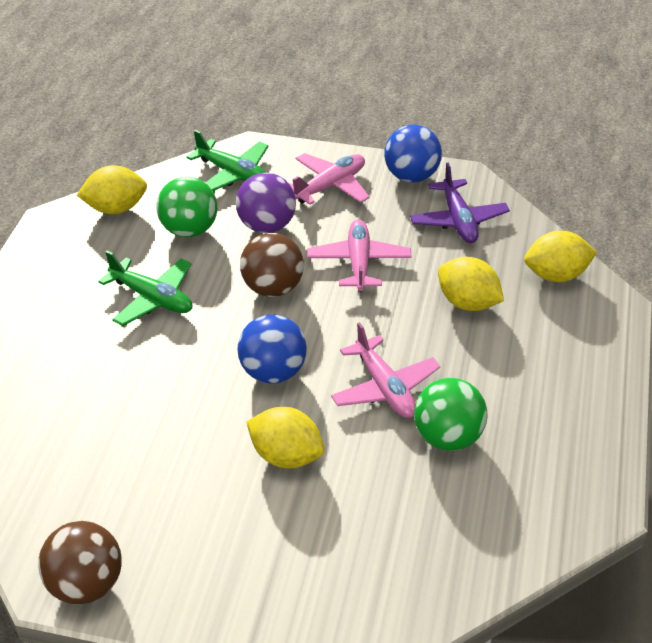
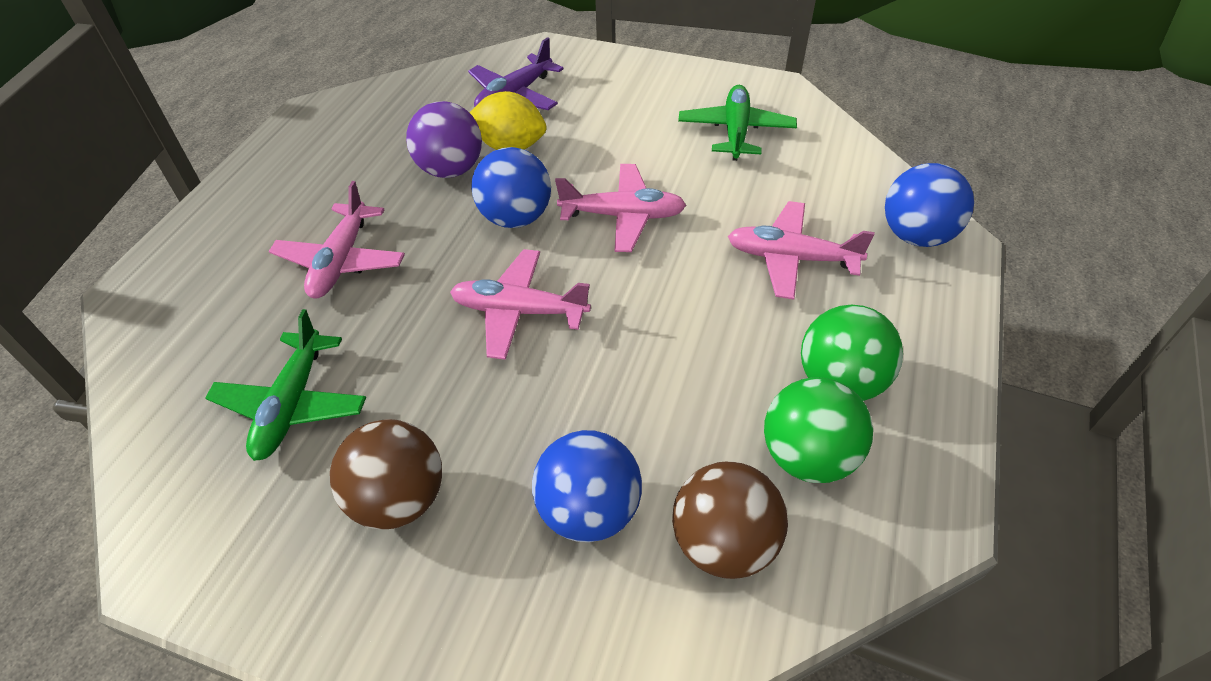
blue ball: 2 -> 3
pink plane: 3 -> 4
yellow lemon: 4 -> 1

